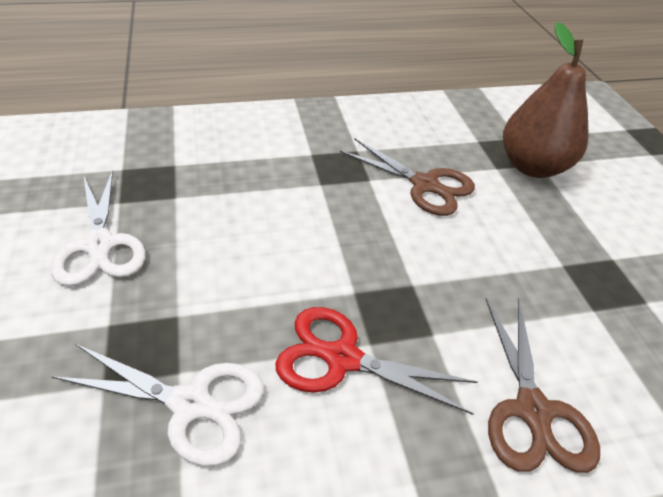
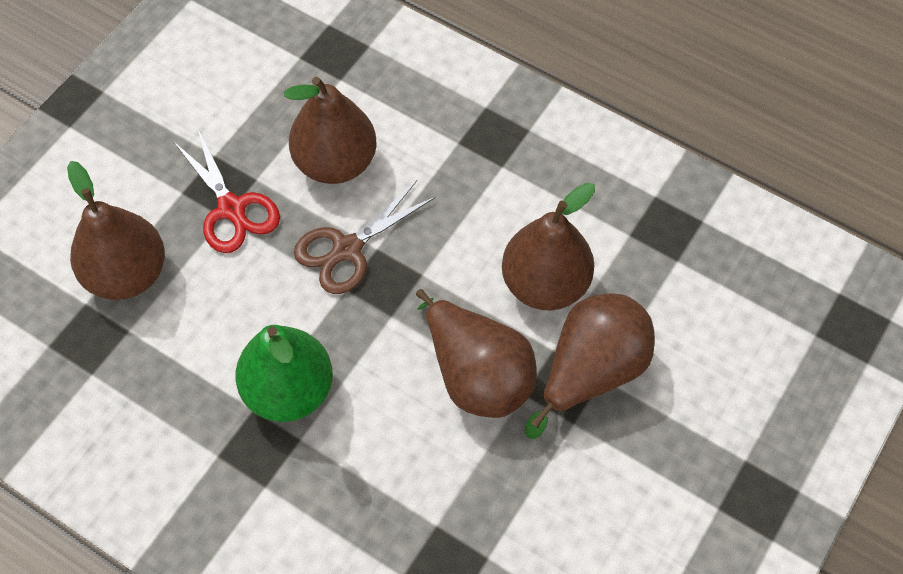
brown pear: 1 -> 5
brown scissors: 2 -> 1
green pear: 0 -> 1
white scissors: 2 -> 0

